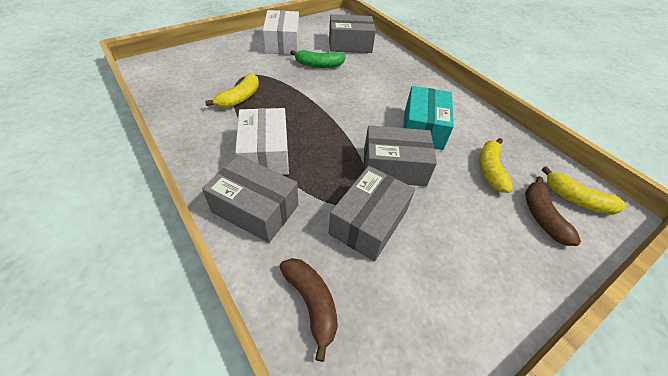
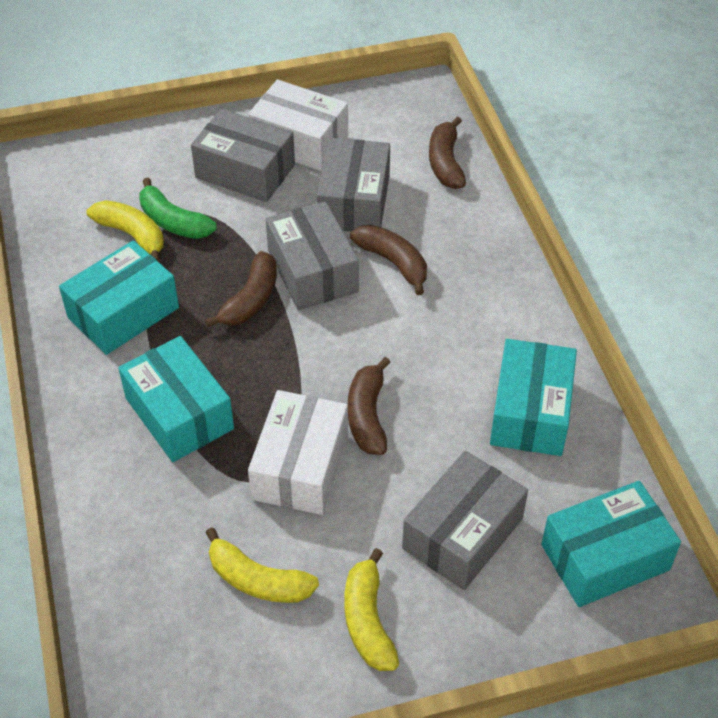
brown banana: 2 -> 4
turquoise box: 1 -> 4

